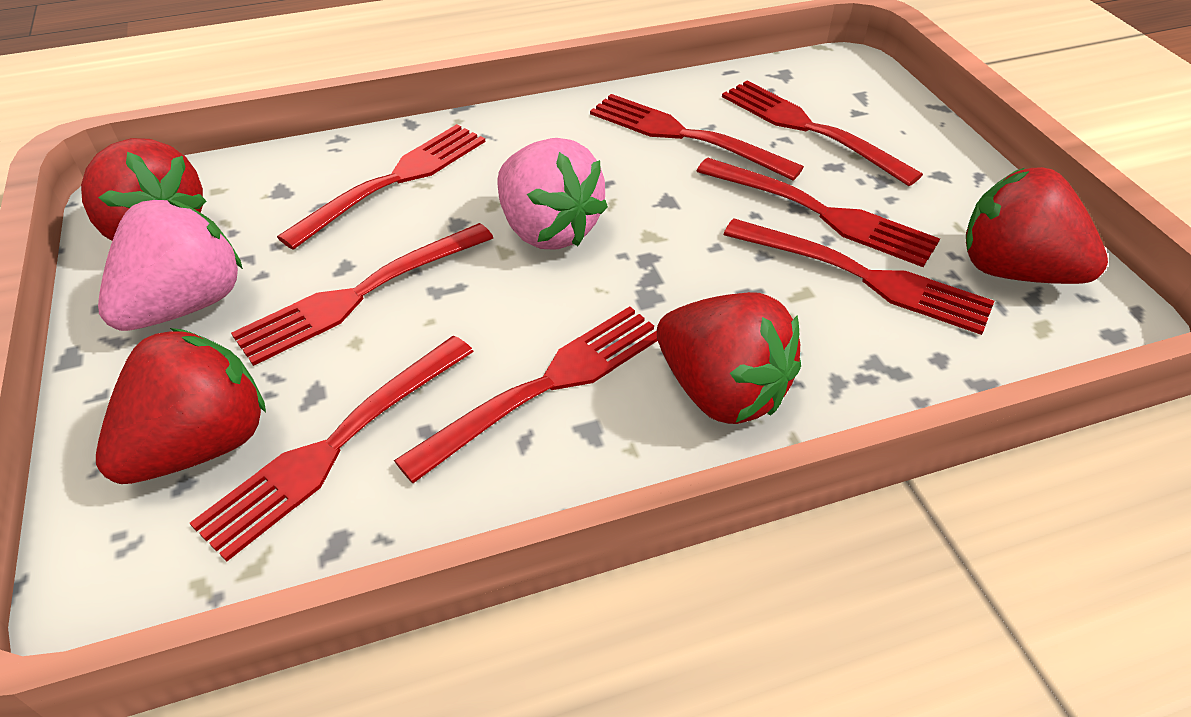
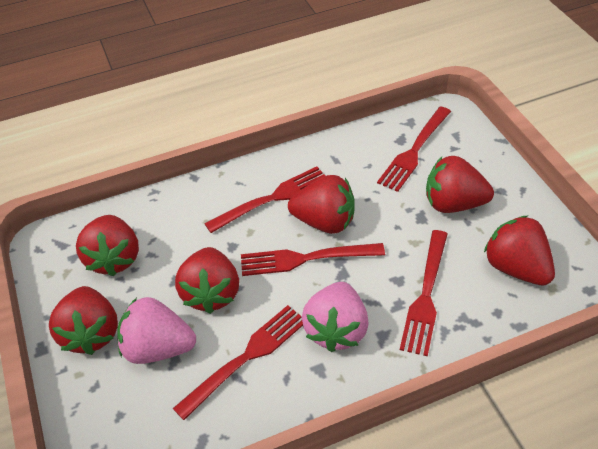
red fork: 8 -> 5
red strawberry: 4 -> 6

